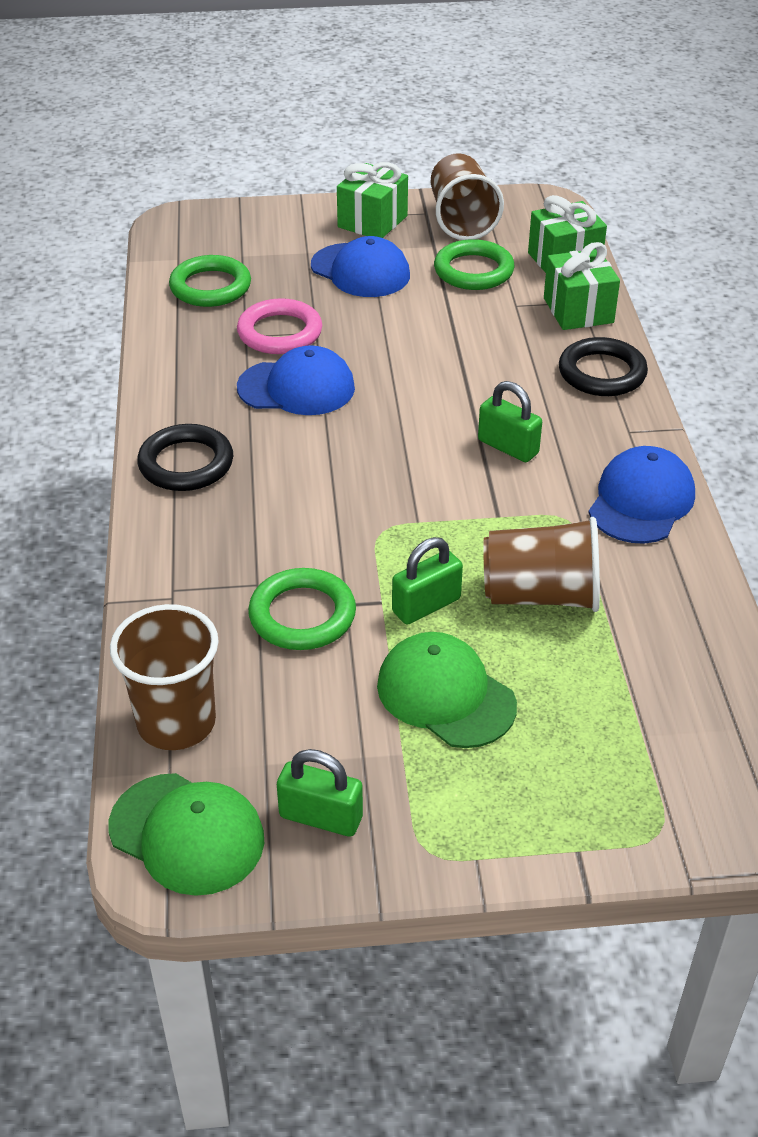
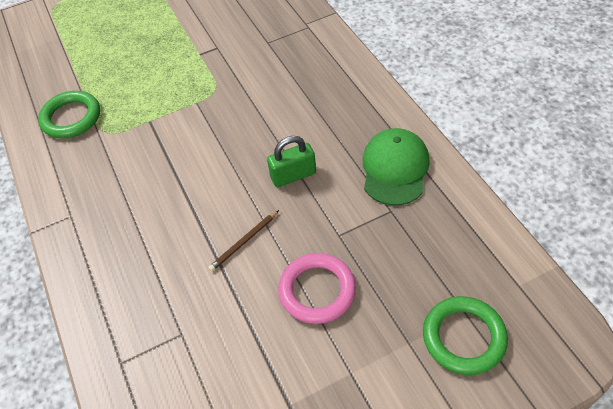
black ring: 2 -> 0
blue cap: 3 -> 0
brown cup: 3 -> 0
brown pencil: 0 -> 1
green cap: 2 -> 1
green gift: 3 -> 0
green padlock: 3 -> 1
green ring: 3 -> 2

